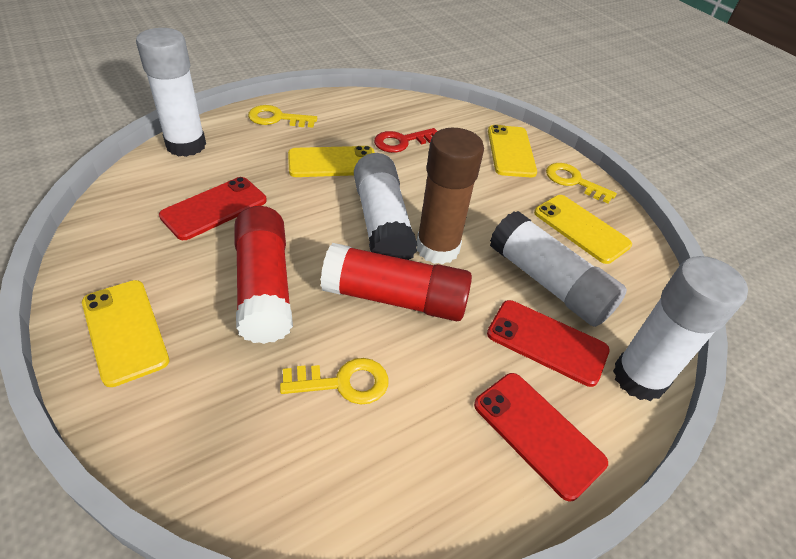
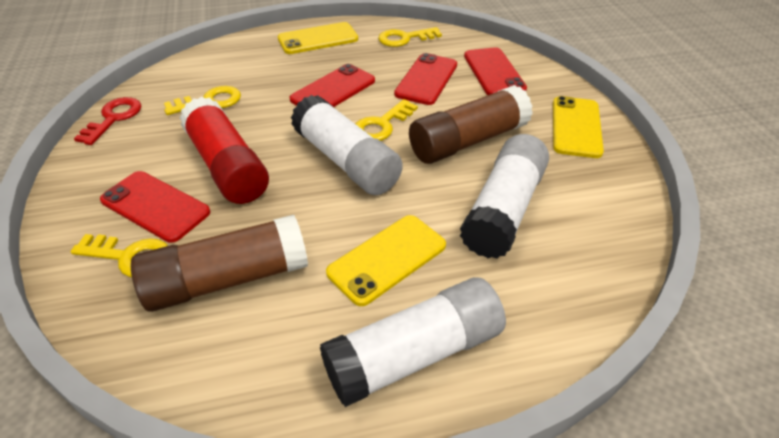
brown glue stick: 1 -> 2
red glue stick: 2 -> 1
red phone: 3 -> 4
white glue stick: 4 -> 3
yellow key: 3 -> 4
yellow phone: 4 -> 3

